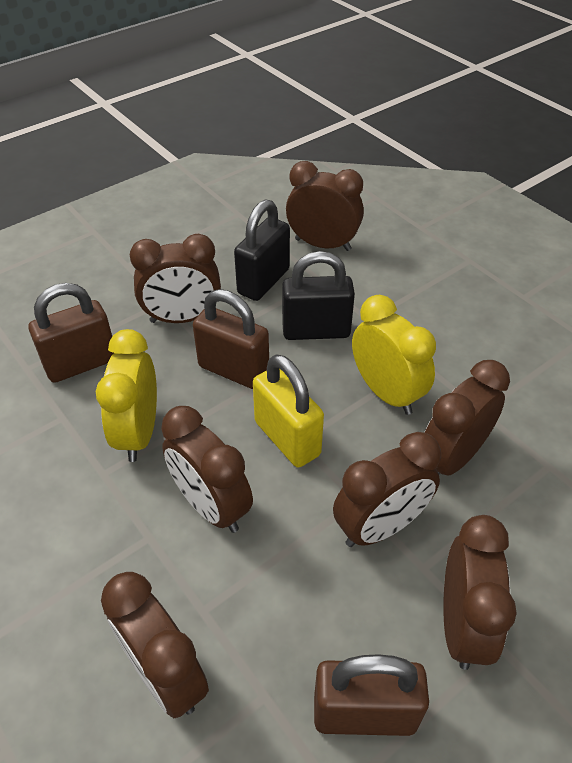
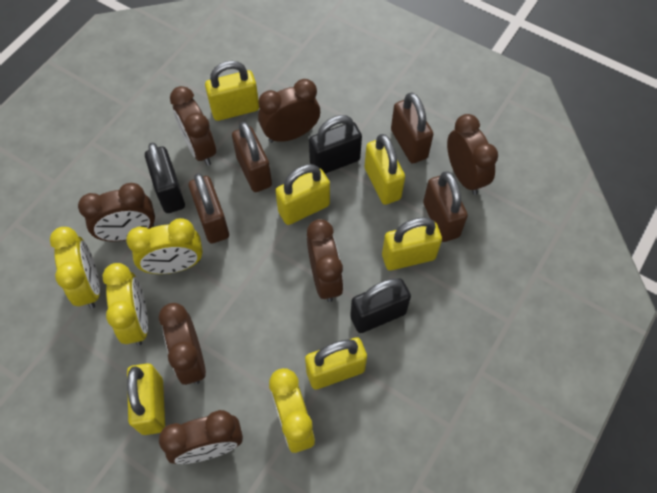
black padlock: 2 -> 3
brown padlock: 3 -> 4
yellow clock: 2 -> 4
yellow padlock: 1 -> 6

